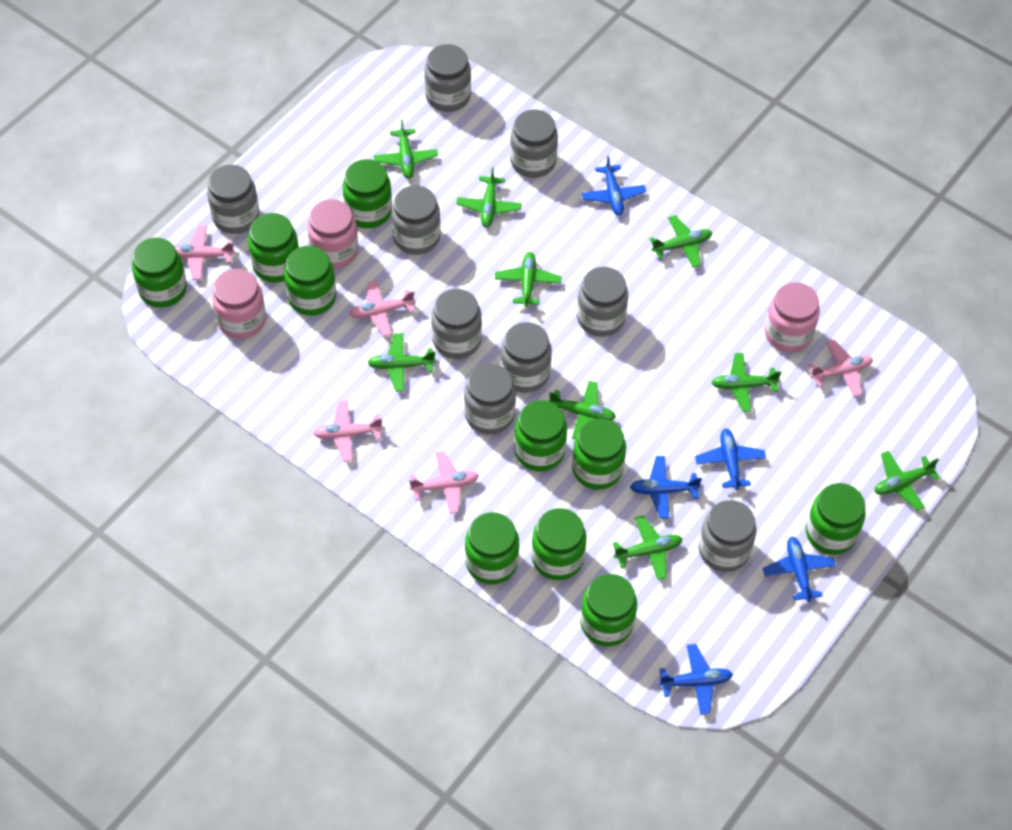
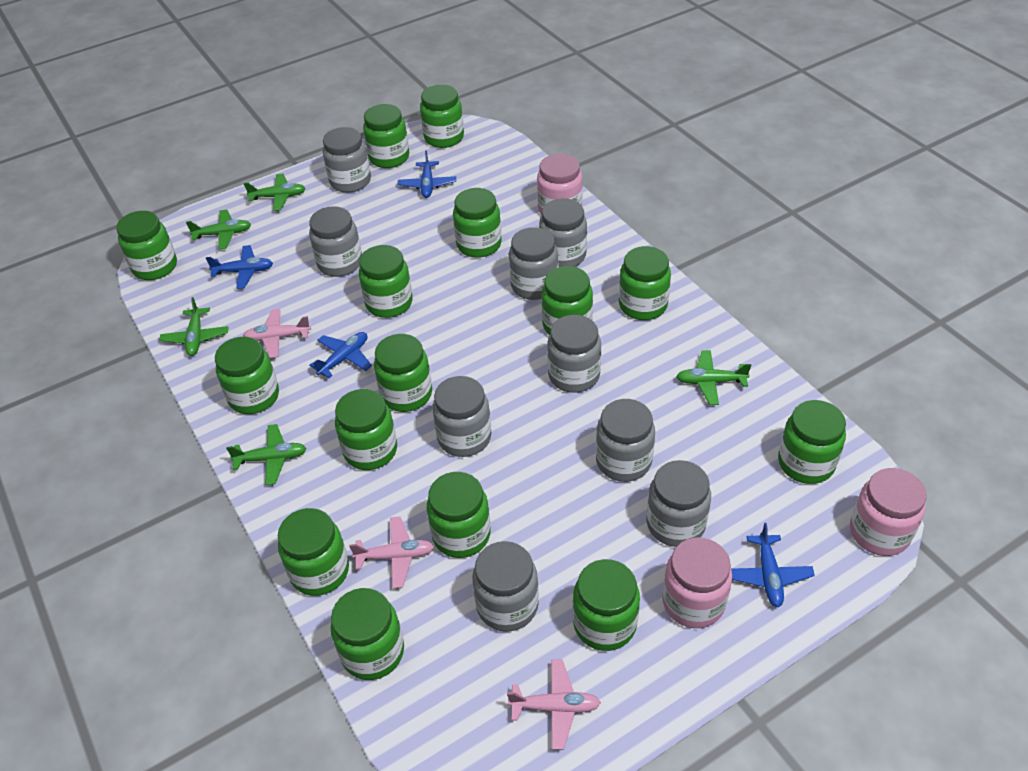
blue plane: 5 -> 4
green jar: 10 -> 15
green plane: 9 -> 5
pink plane: 5 -> 3

